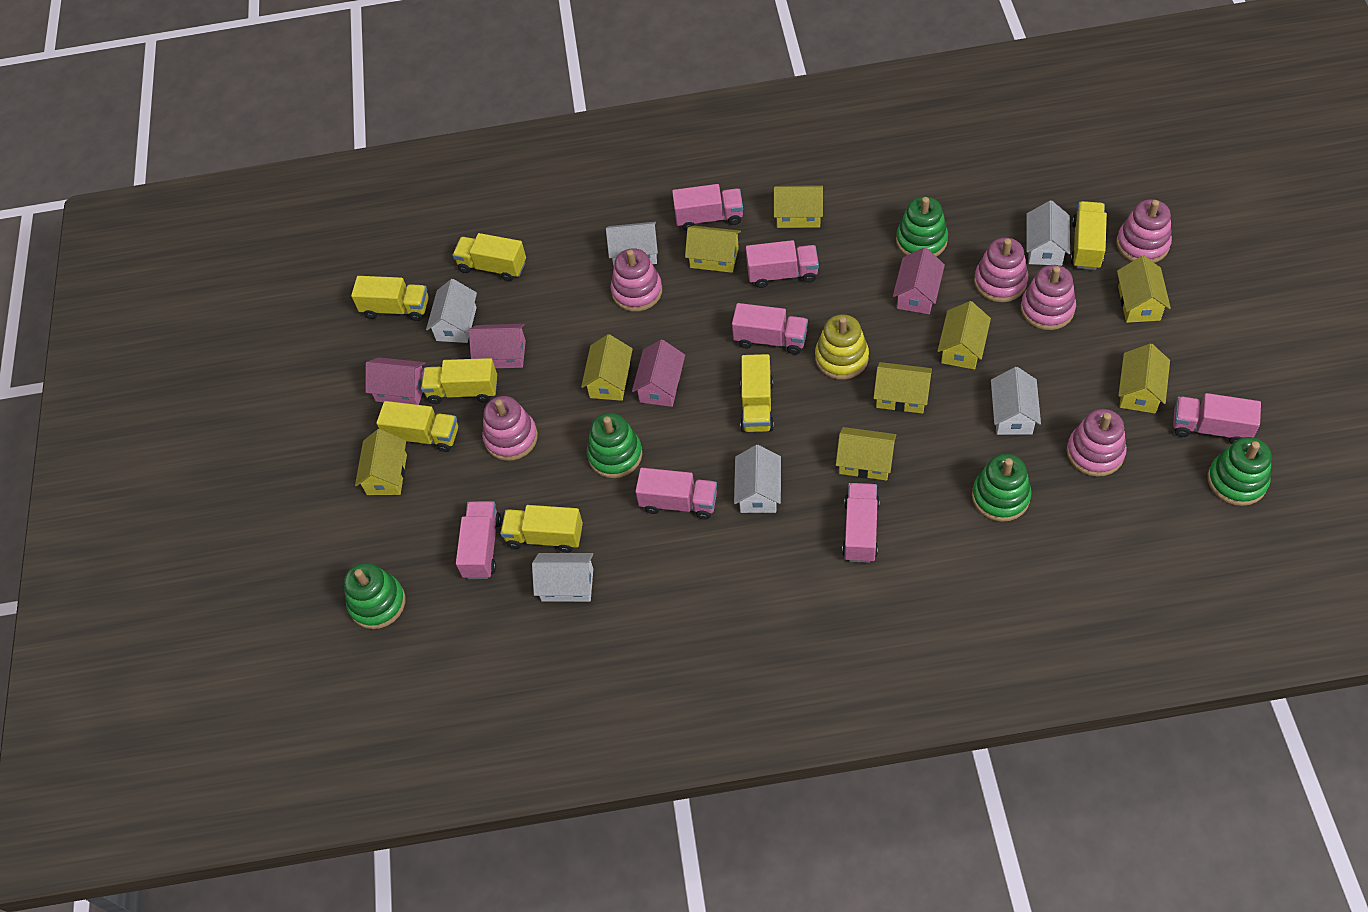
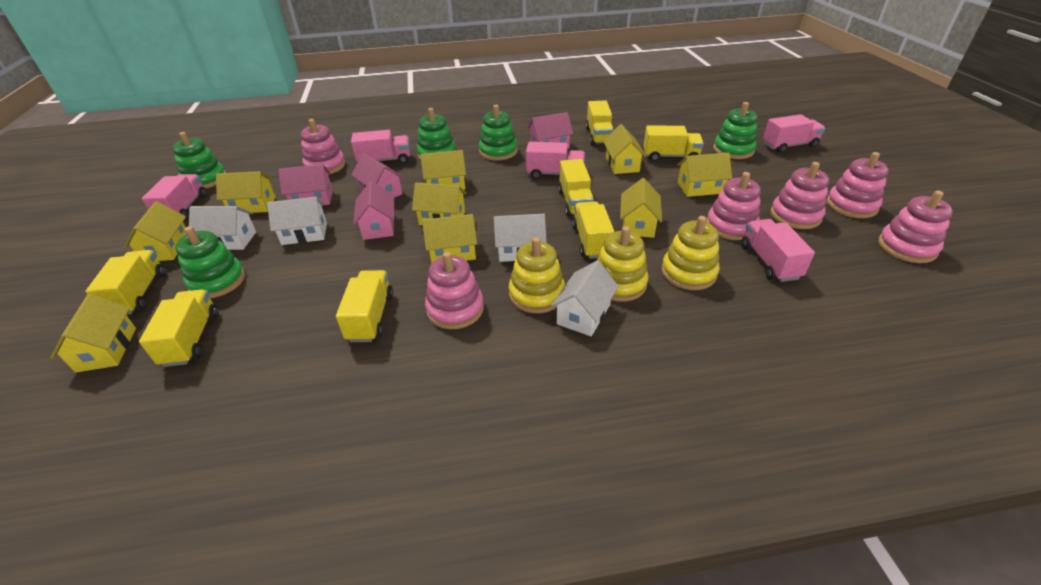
pink truck: 7 -> 5
white house: 6 -> 4
yellow stacking toy: 1 -> 3

